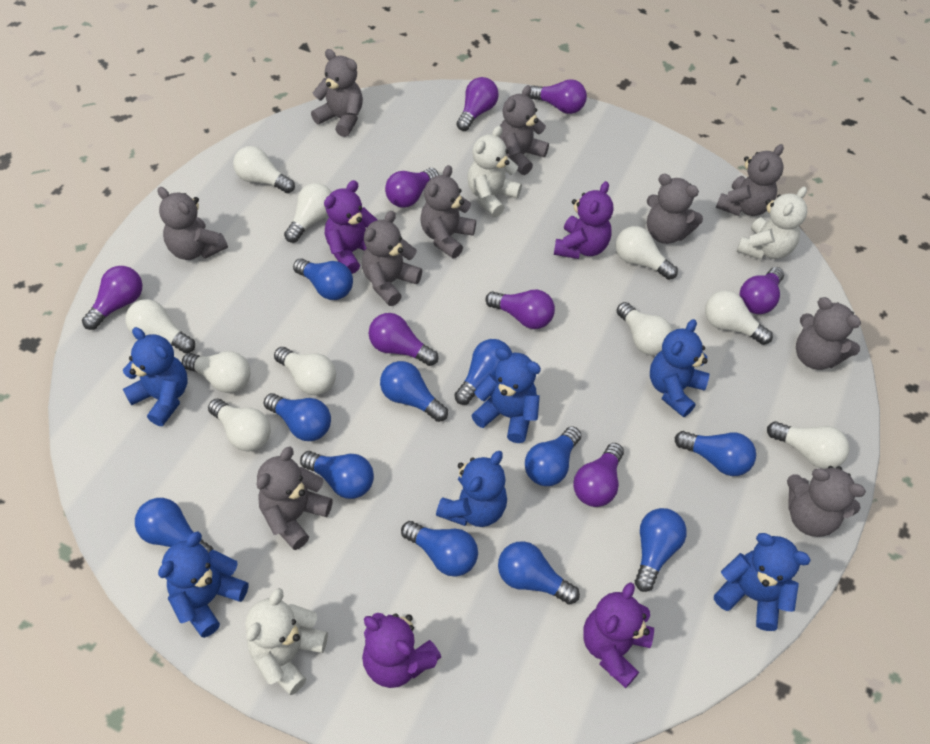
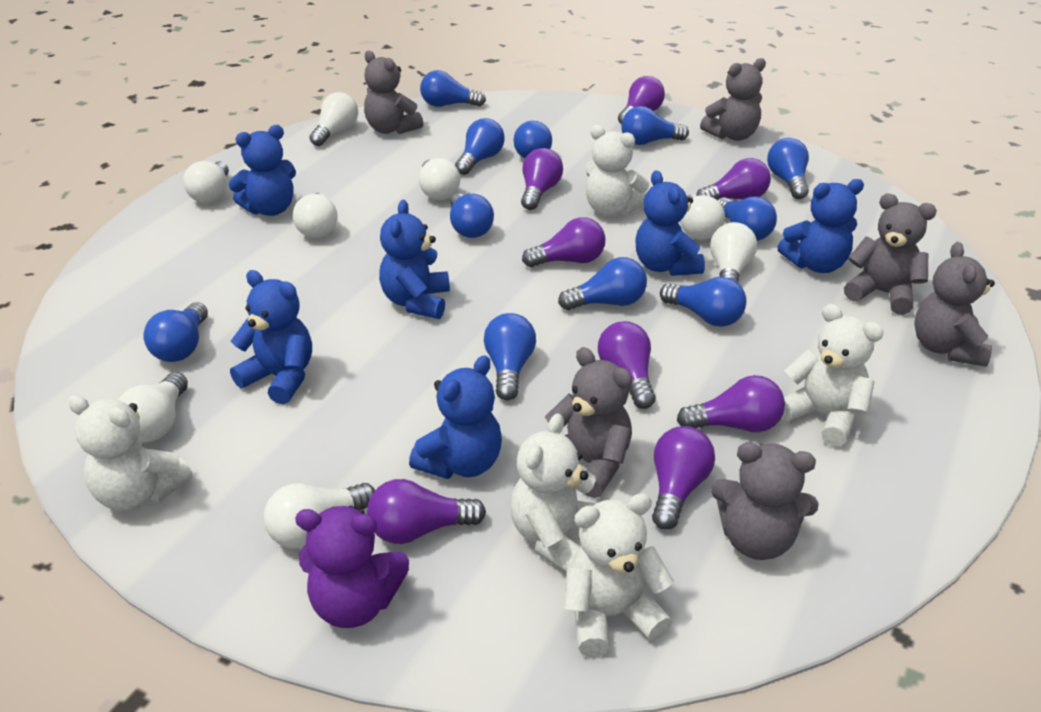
grey teddy bear: 10 -> 6
purple teddy bear: 4 -> 1
white light bulb: 10 -> 8
white teddy bear: 3 -> 5

